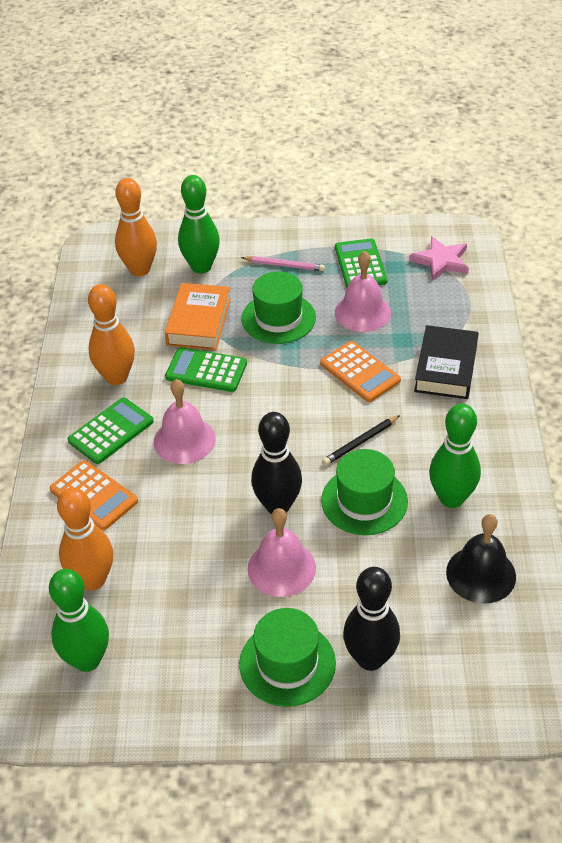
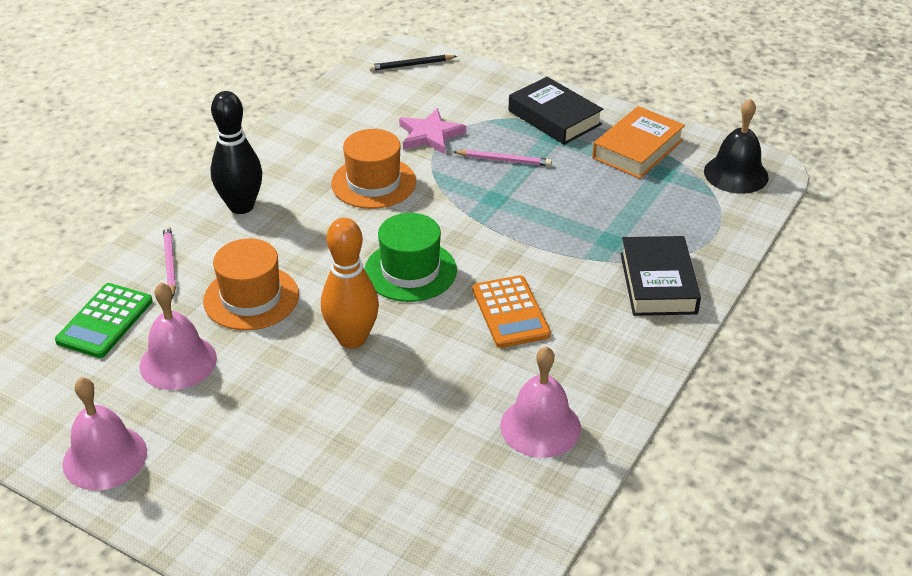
black book: 1 -> 2
black bowling pin: 2 -> 1
green bowling pin: 3 -> 0
green calculator: 3 -> 1
green hat: 3 -> 1
orange bowling pin: 3 -> 1
orange calculator: 2 -> 1
orange hat: 0 -> 2
pink pencil: 1 -> 2

